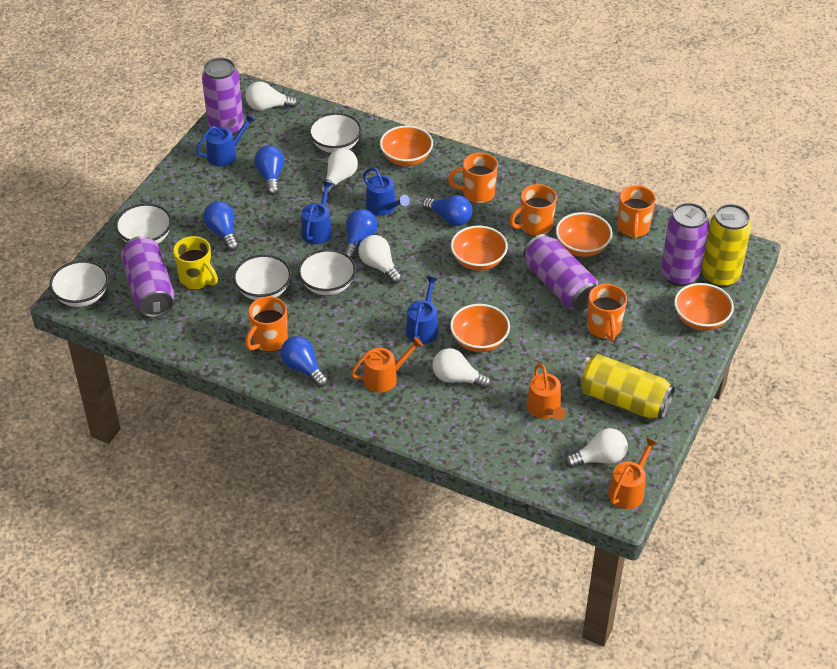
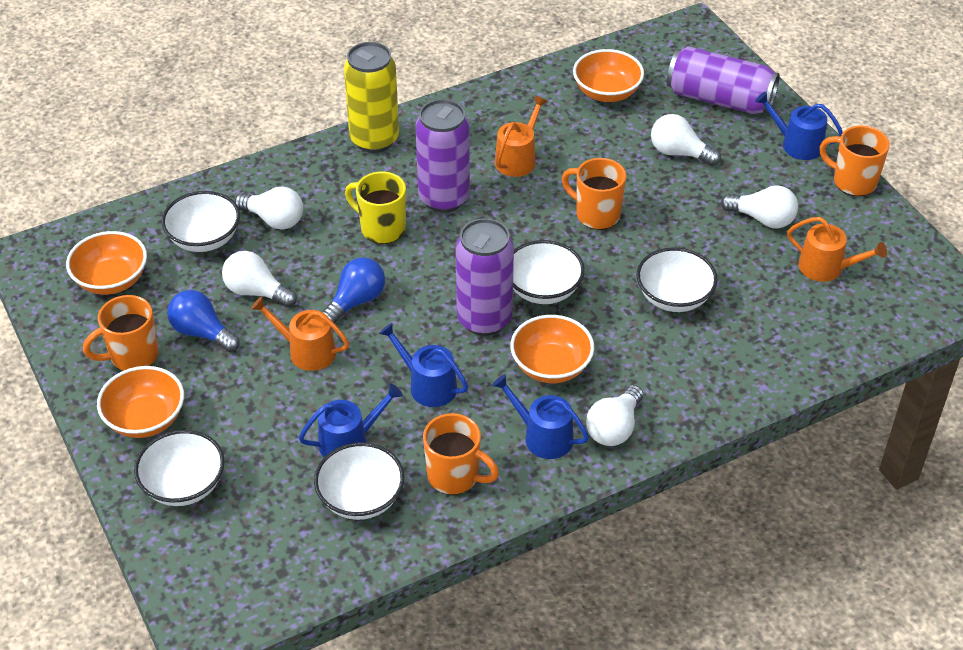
blue light bulb: 5 -> 2
orange bowl: 5 -> 4
orange mug: 5 -> 4
purple can: 4 -> 3
yellow can: 2 -> 1

